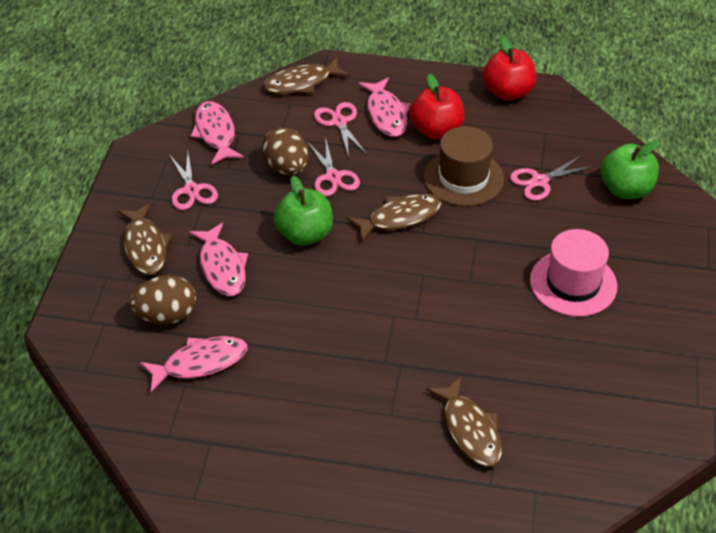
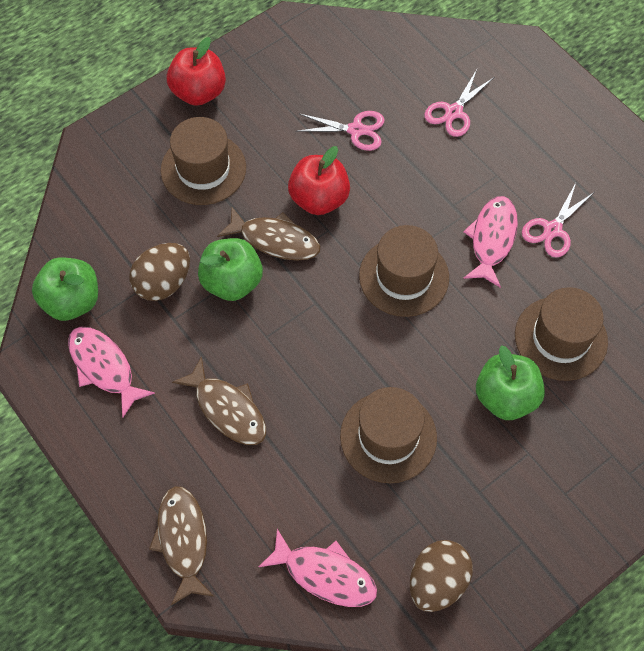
brown fish: 4 -> 3
brown hat: 1 -> 4
green apple: 2 -> 3
pink fish: 4 -> 3
pink hat: 1 -> 0
pink scissors: 4 -> 3

